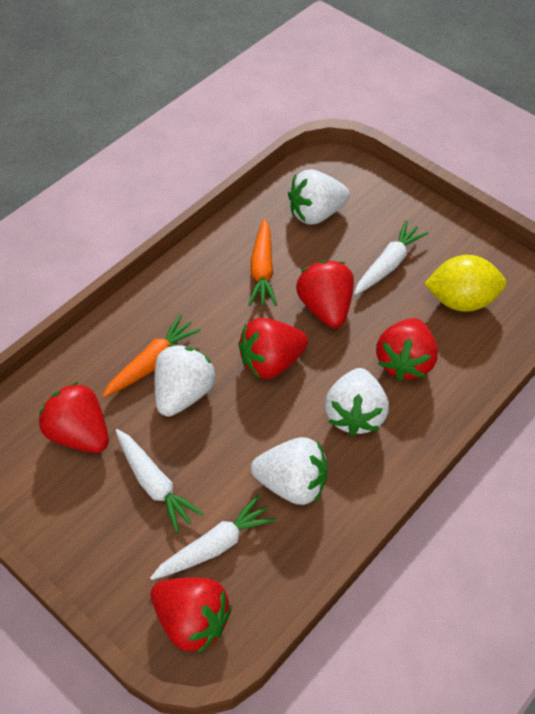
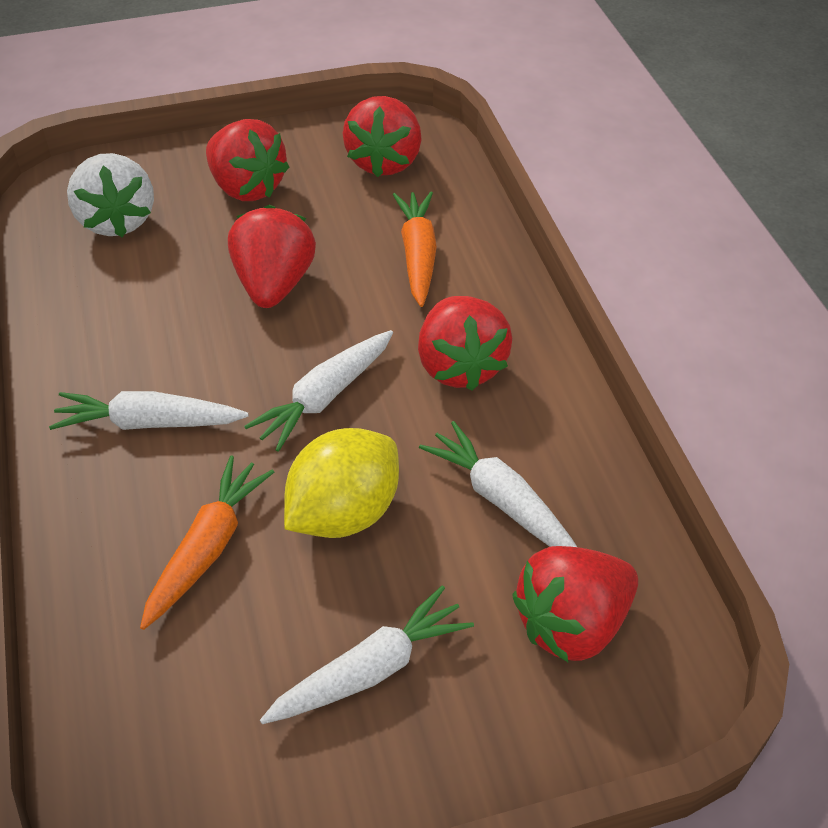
white carrot: 3 -> 4
white strawberry: 4 -> 1

